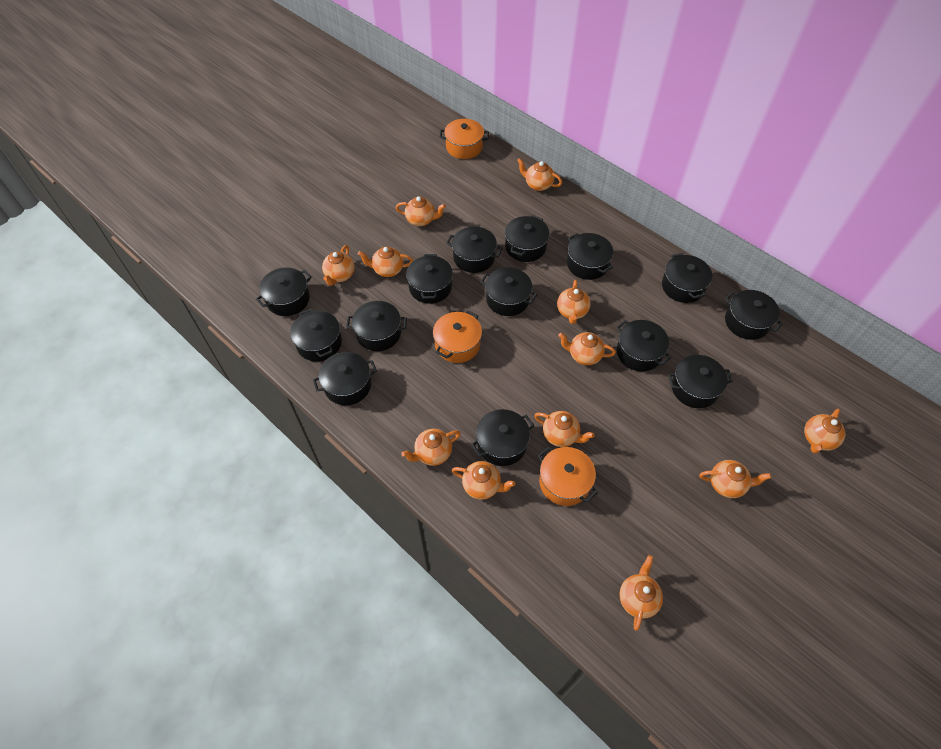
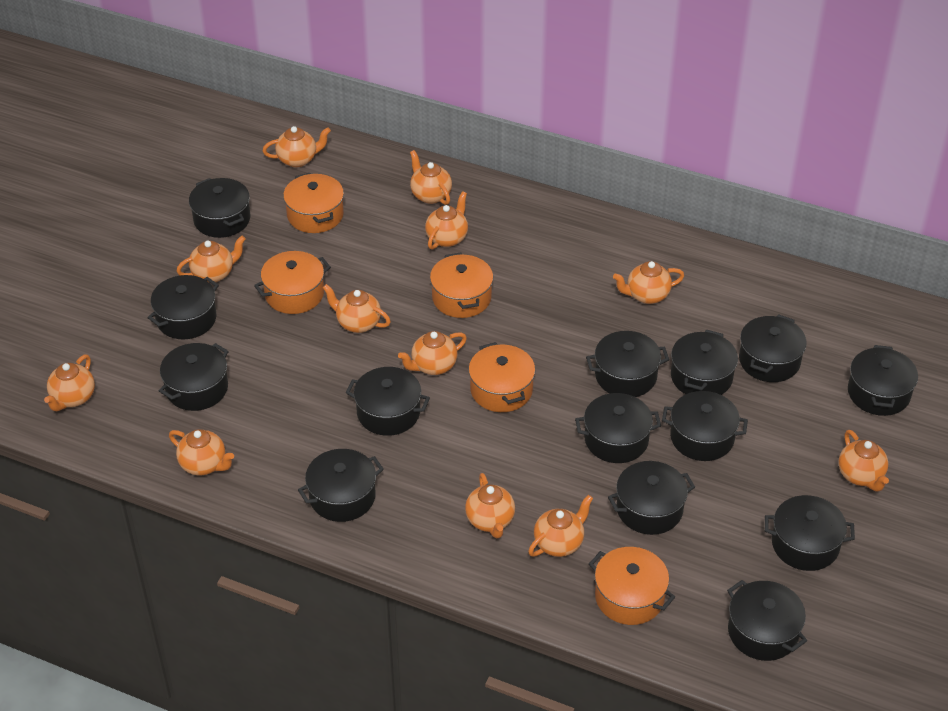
orange pot: 3 -> 5

